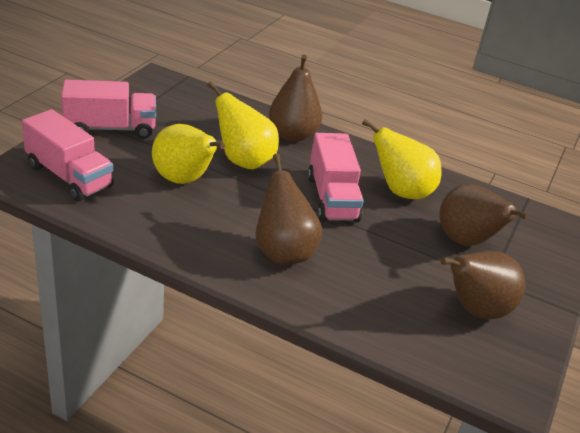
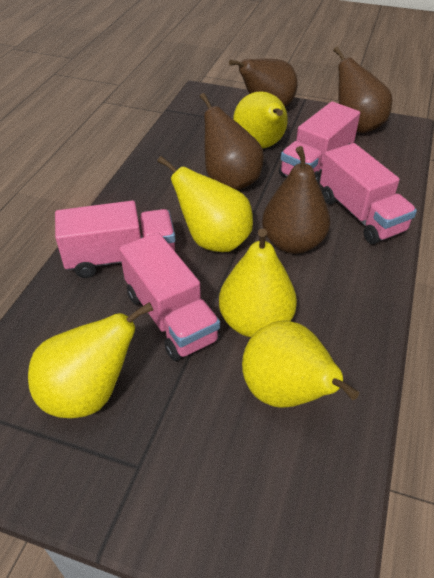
pink truck: 3 -> 4
yellow pear: 3 -> 5

